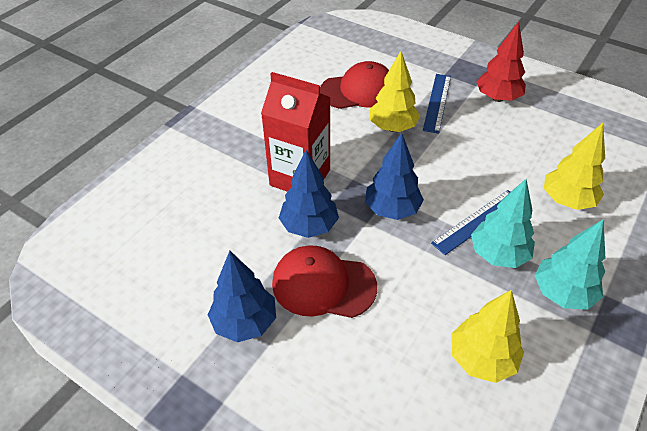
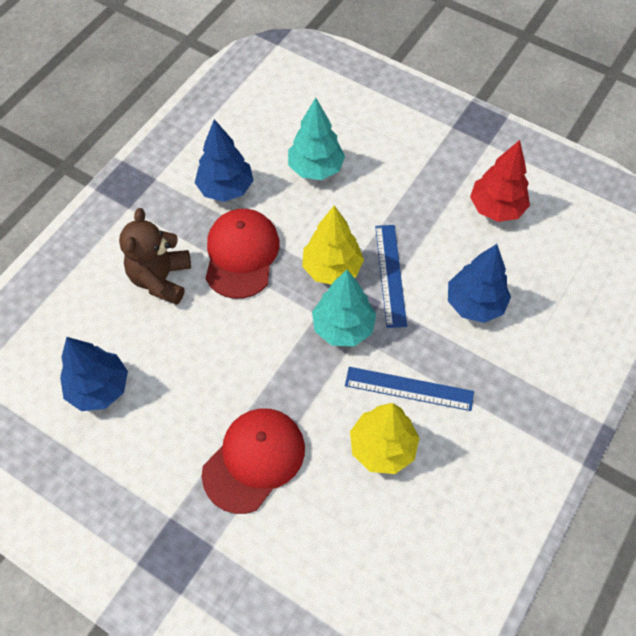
brown teddy bear: 0 -> 1
red carton: 1 -> 0
yellow tree: 3 -> 2

